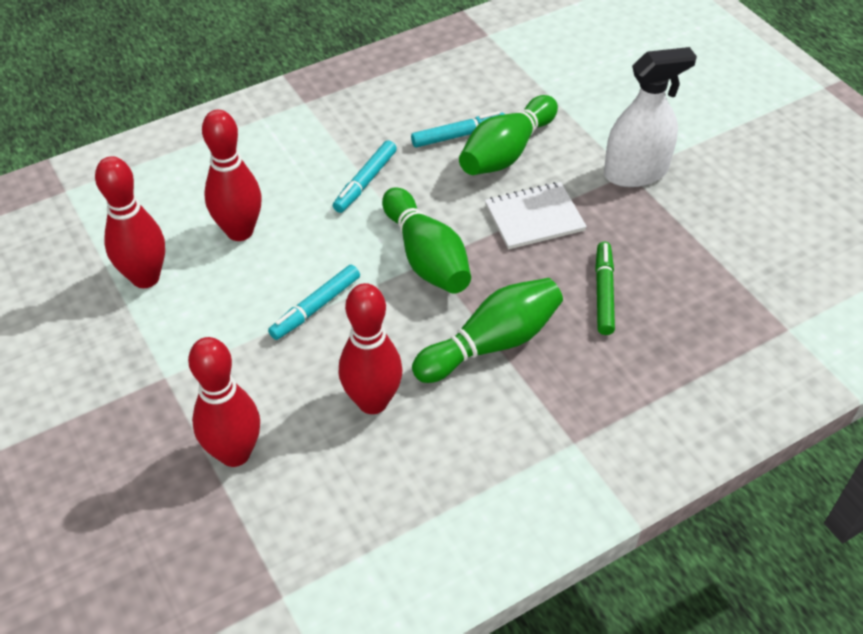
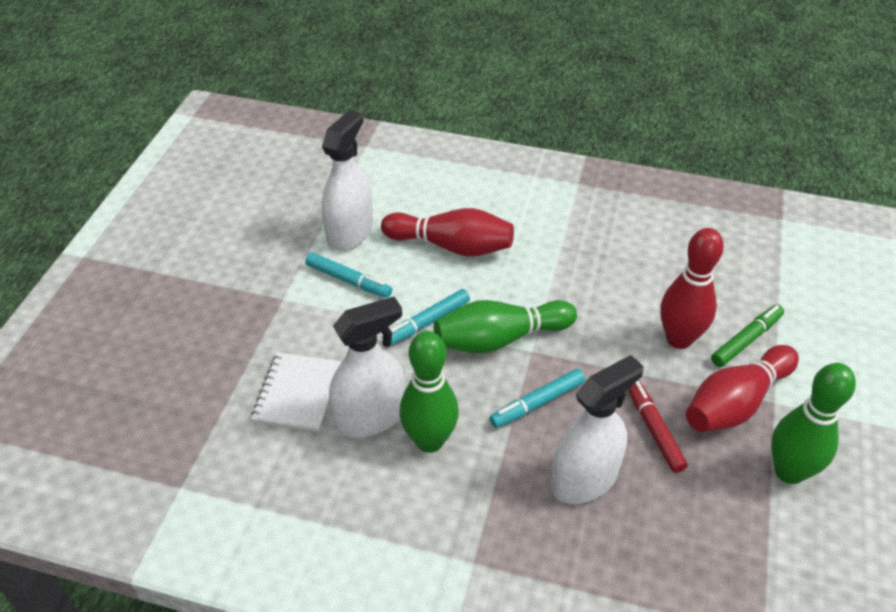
red bowling pin: 4 -> 3
red marker: 0 -> 1
white spray bottle: 1 -> 3

